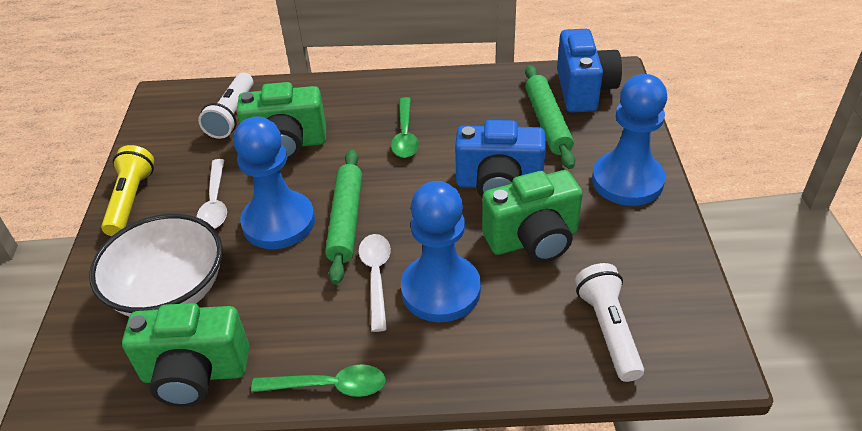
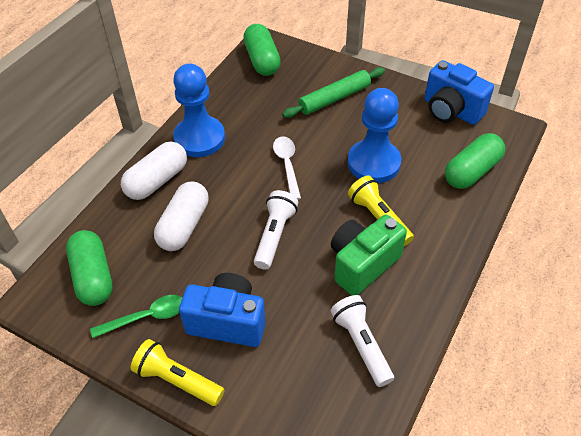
blue pawn: 3 -> 2
green camera: 3 -> 1
green capsule: 0 -> 3
green rolling pin: 2 -> 1
green spoon: 2 -> 1
white bowl: 1 -> 0
white capsule: 0 -> 2
white spoon: 2 -> 1
yellow flashlight: 1 -> 2

